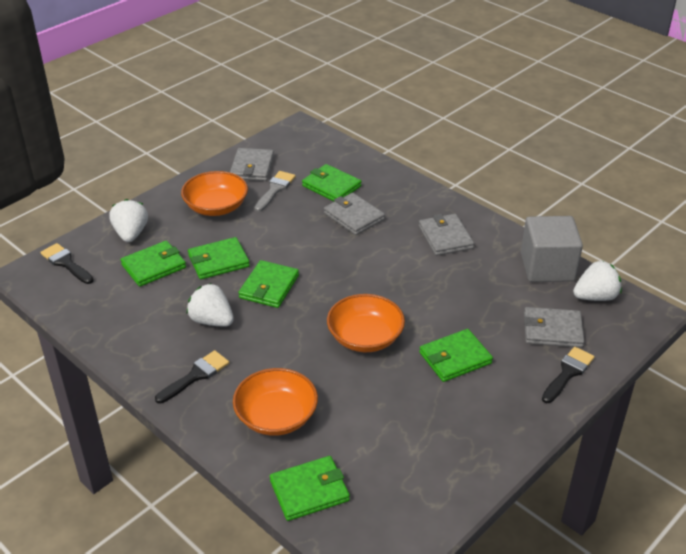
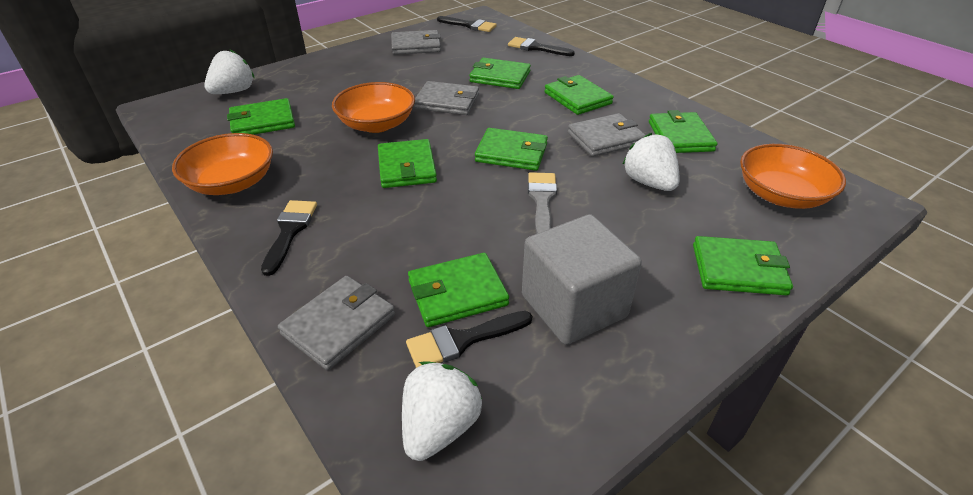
black brush: 3 -> 4
green wallet: 6 -> 8

